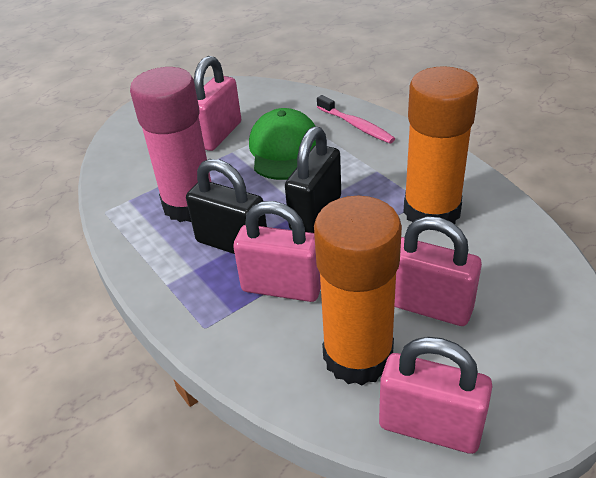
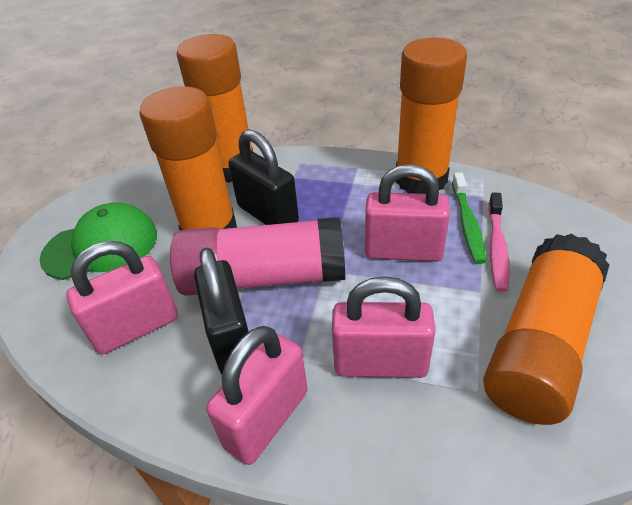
green toothbrush: 0 -> 1
orange glue stick: 2 -> 4

